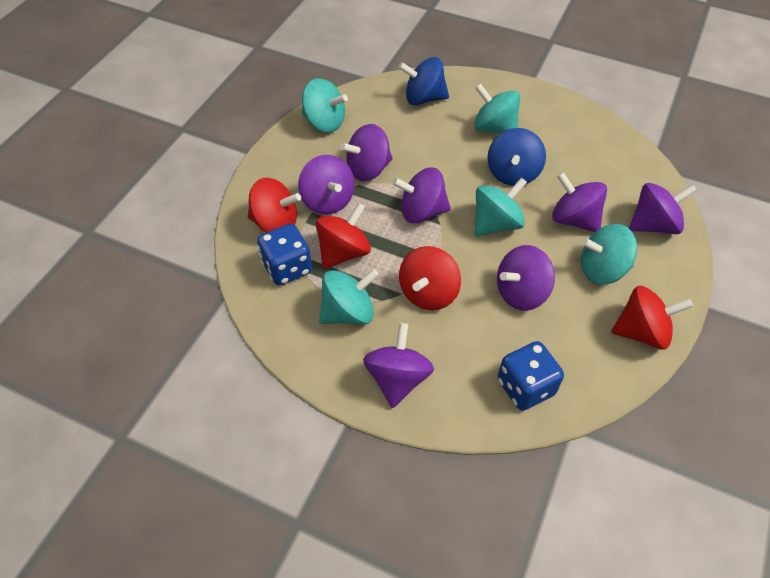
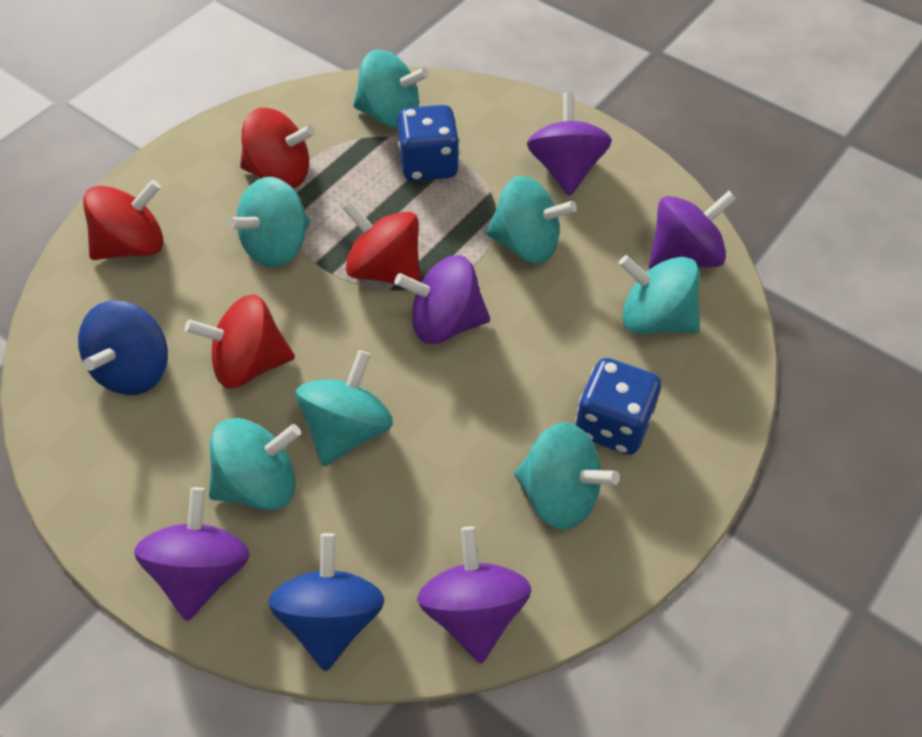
purple spinning top: 7 -> 5
turquoise spinning top: 5 -> 7

